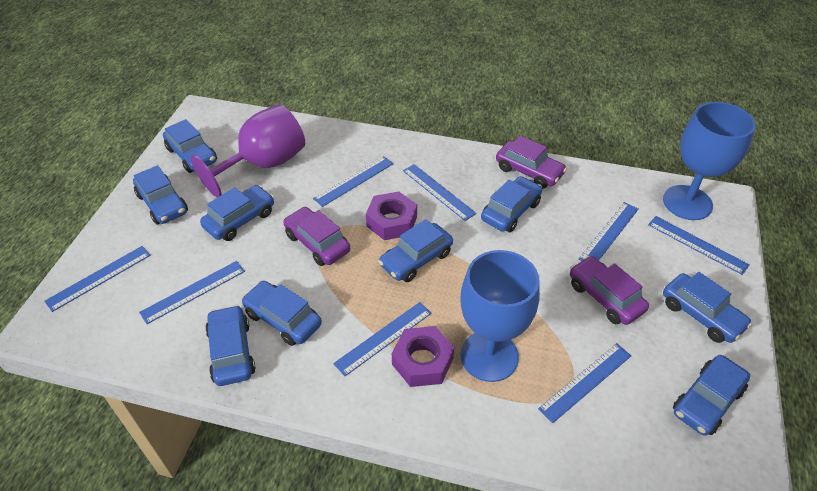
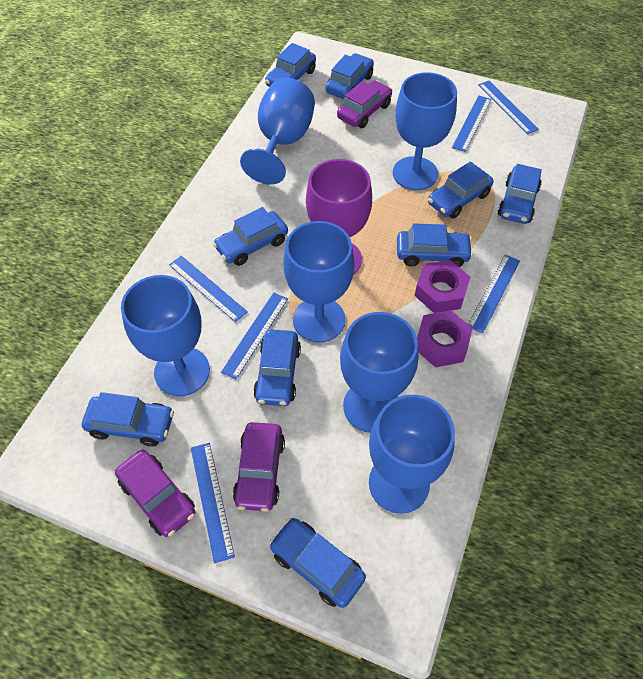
blue goblet: 2 -> 6
blue ruler: 8 -> 6

